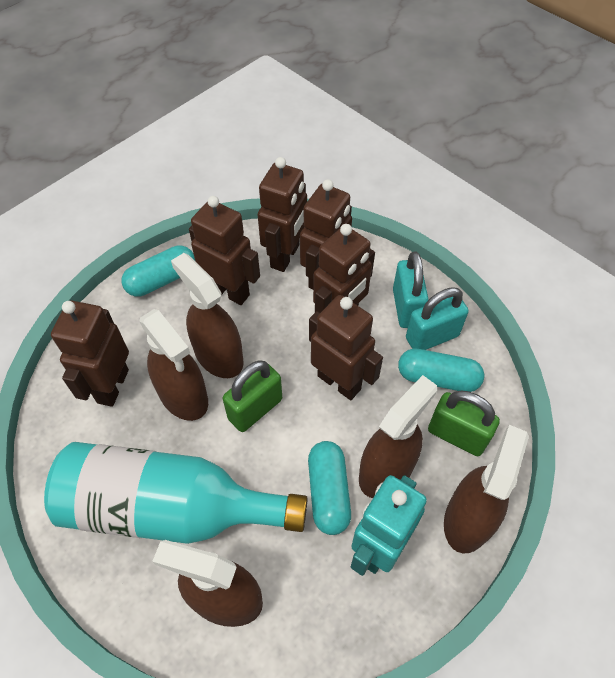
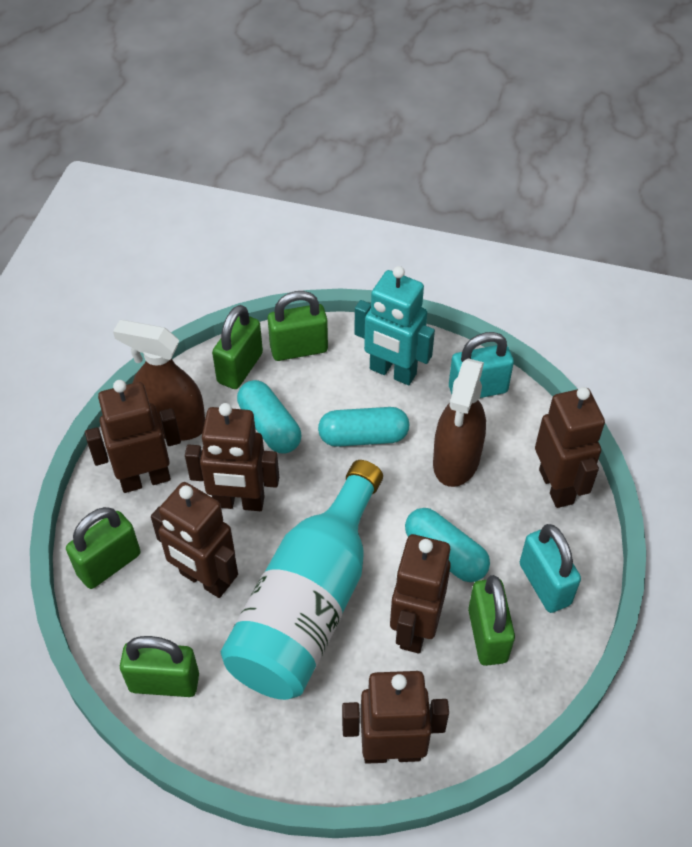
brown spray bottle: 5 -> 2
green padlock: 2 -> 5

